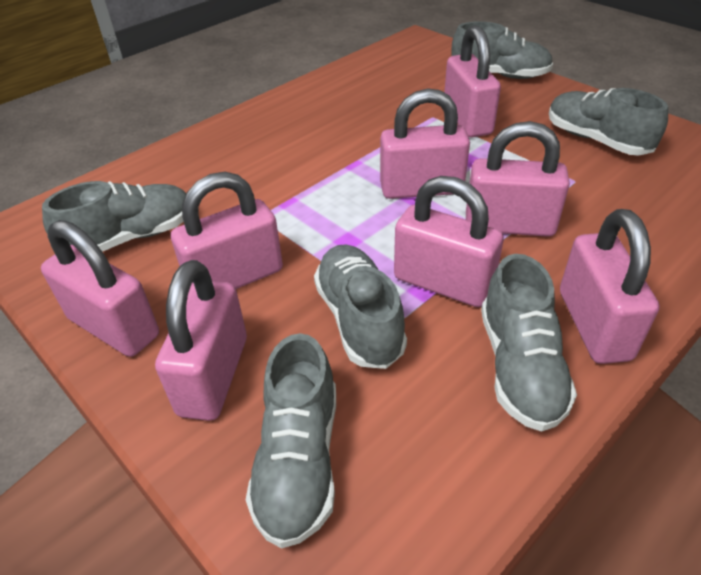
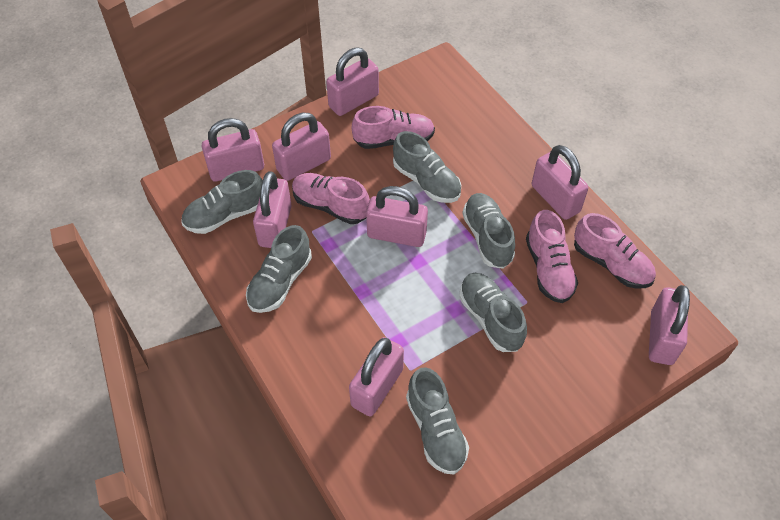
pink shoe: 0 -> 4

